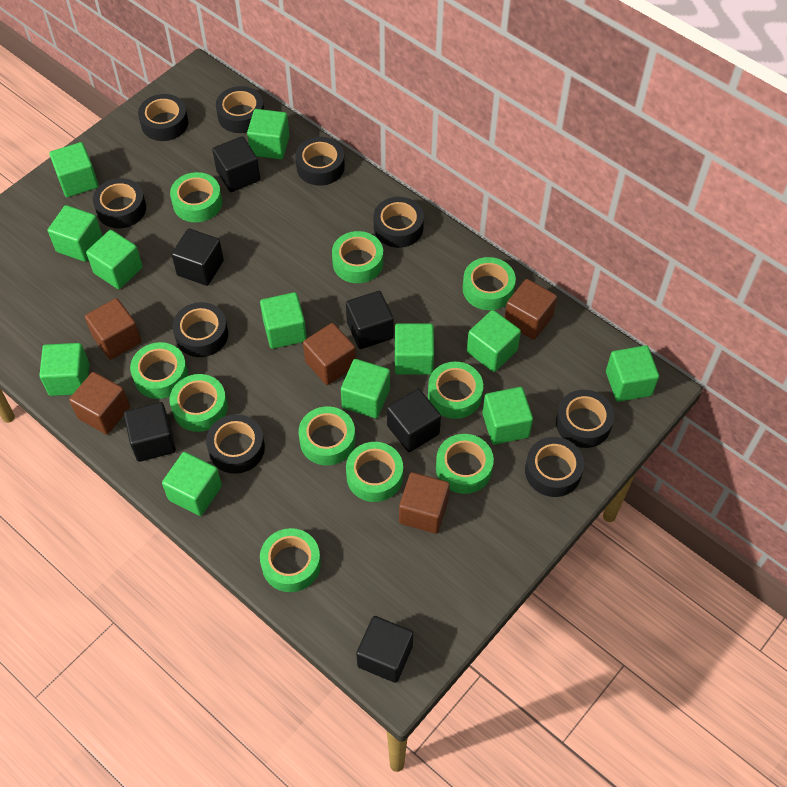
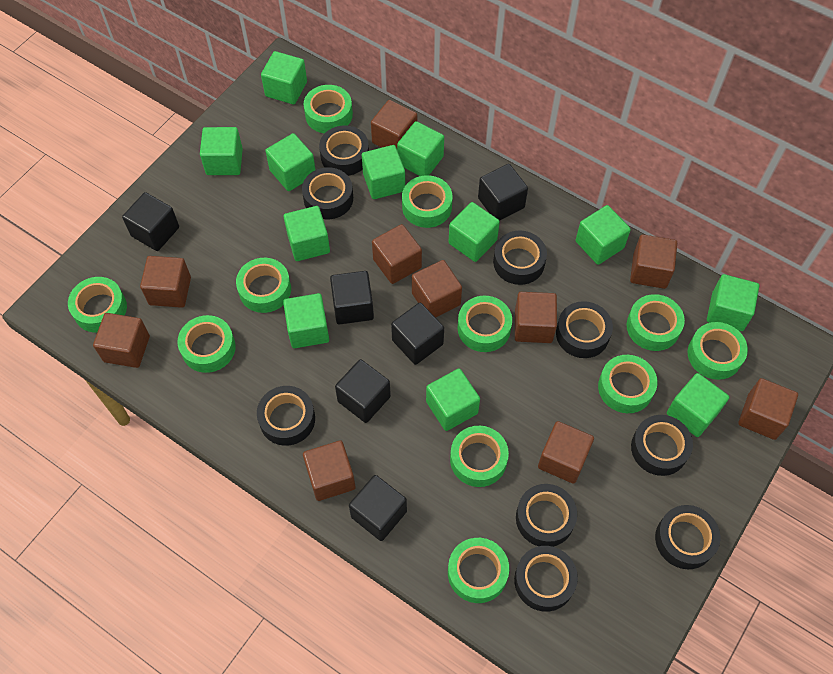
brown cube: 5 -> 10
green tape: 10 -> 11

